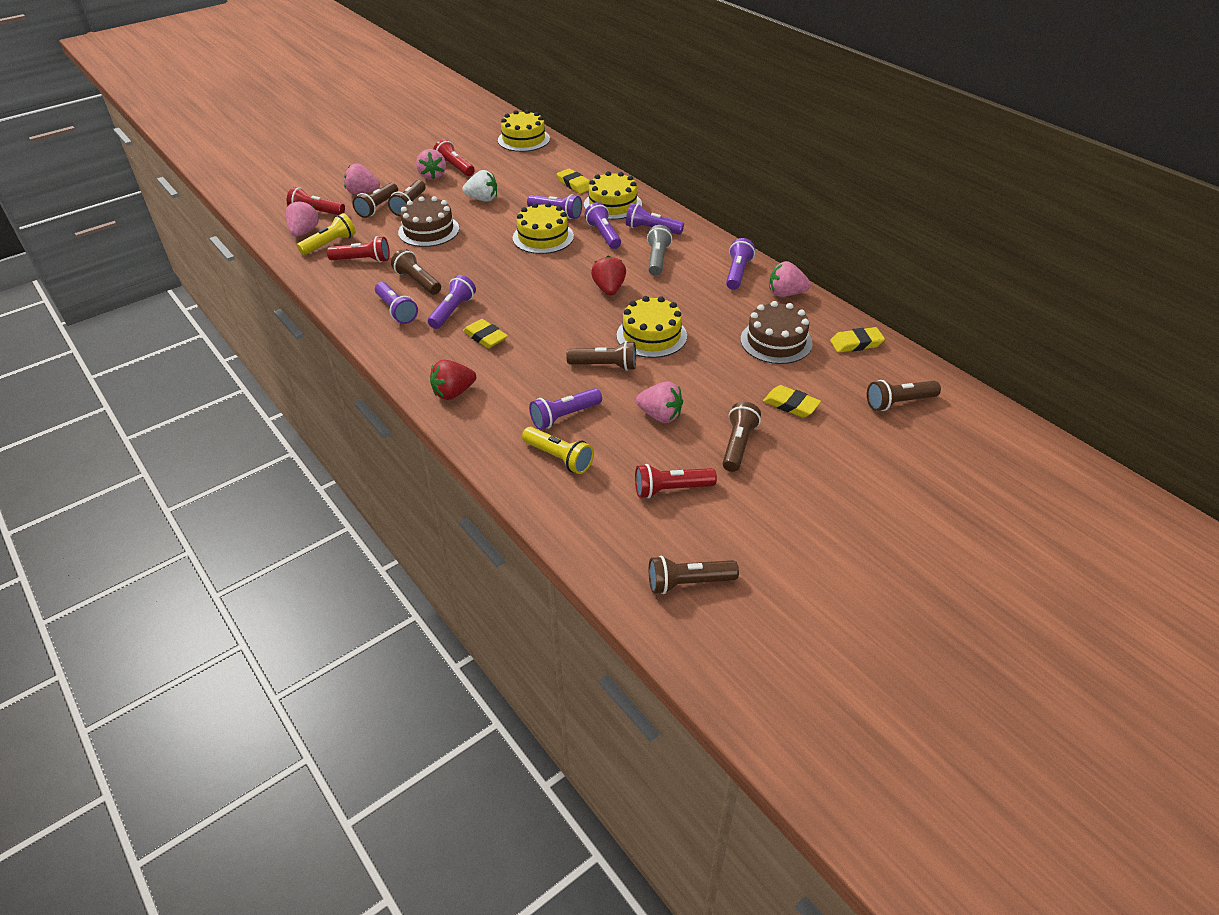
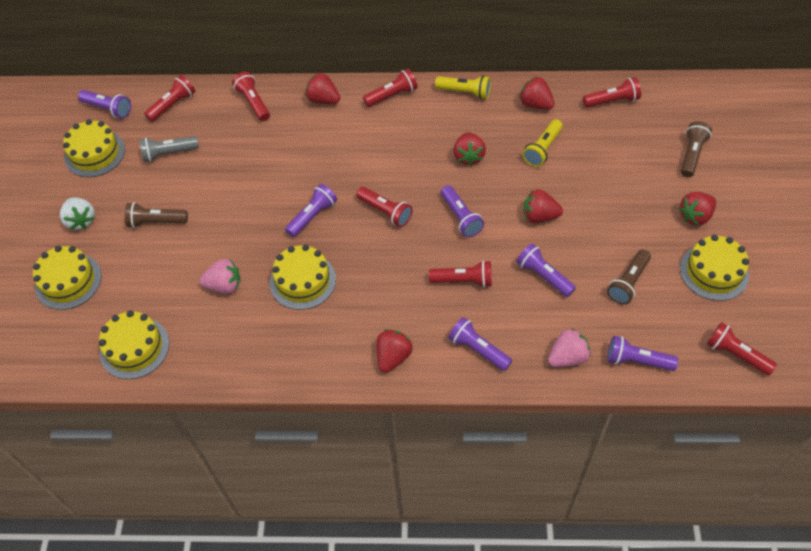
brown cake: 2 -> 0
brown flashlight: 7 -> 3
pink strawberry: 5 -> 2
purple flashlight: 7 -> 6
red flashlight: 4 -> 7
red strawberry: 2 -> 6
yellow cake: 4 -> 5
yellow eraser: 4 -> 0

